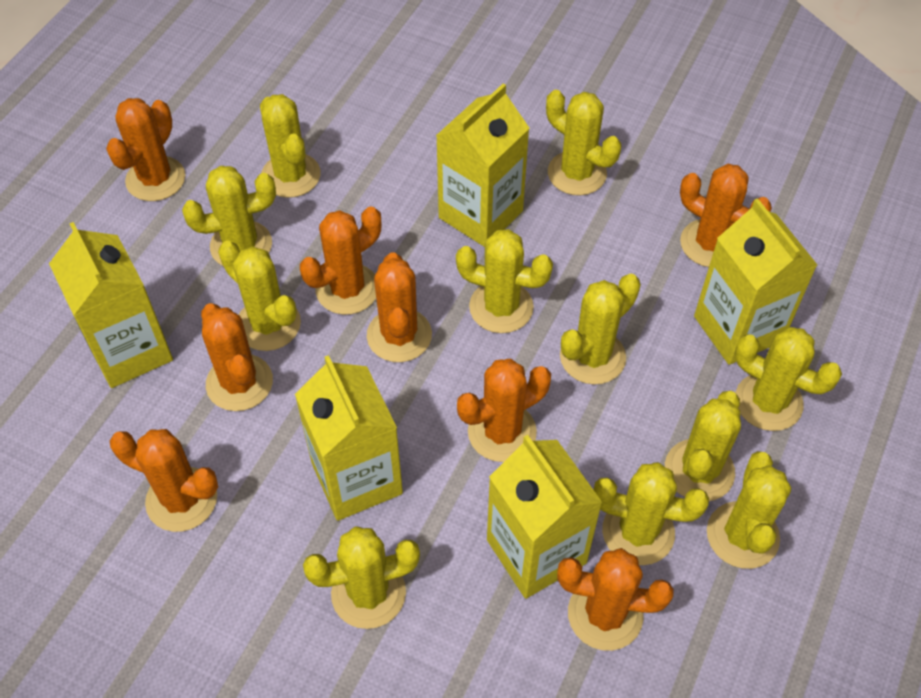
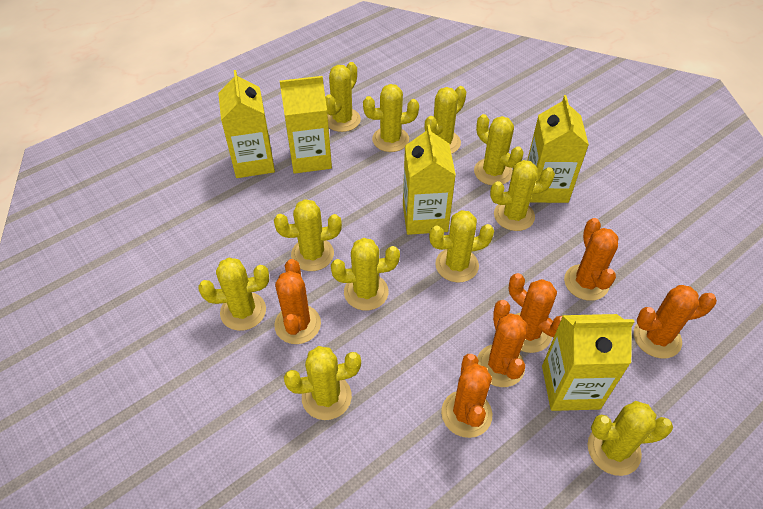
orange cactus: 8 -> 6

